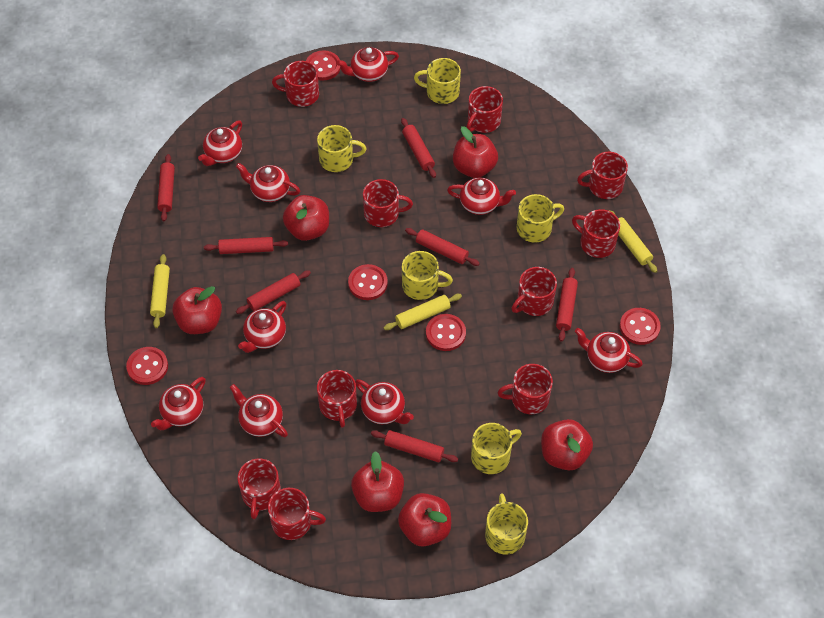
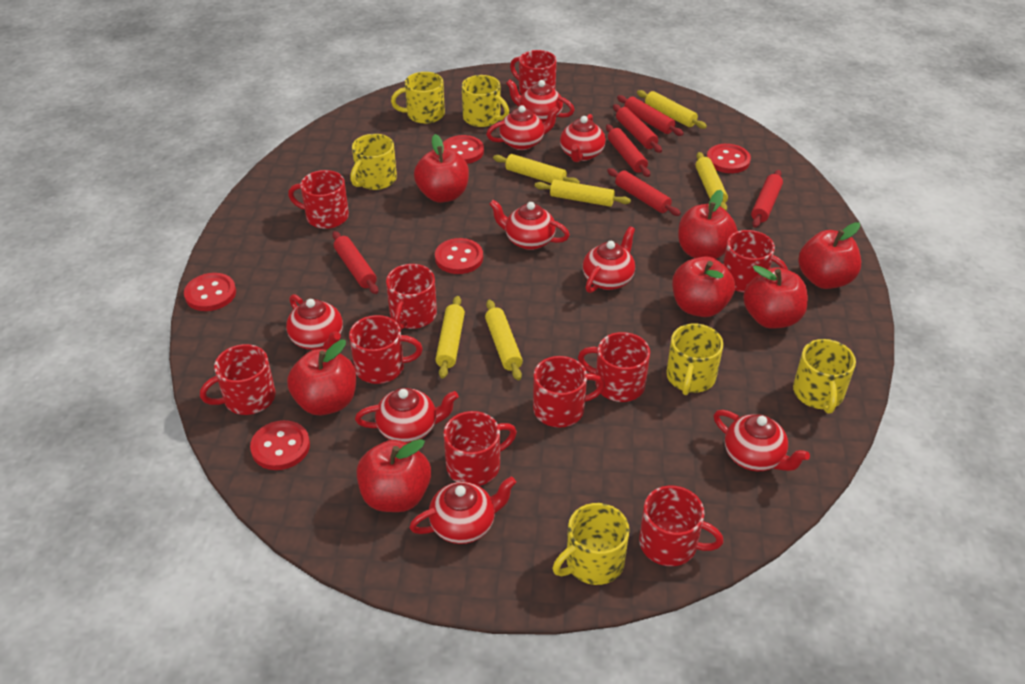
red apple: 6 -> 7
red rolling pin: 7 -> 6
yellow rolling pin: 3 -> 6

